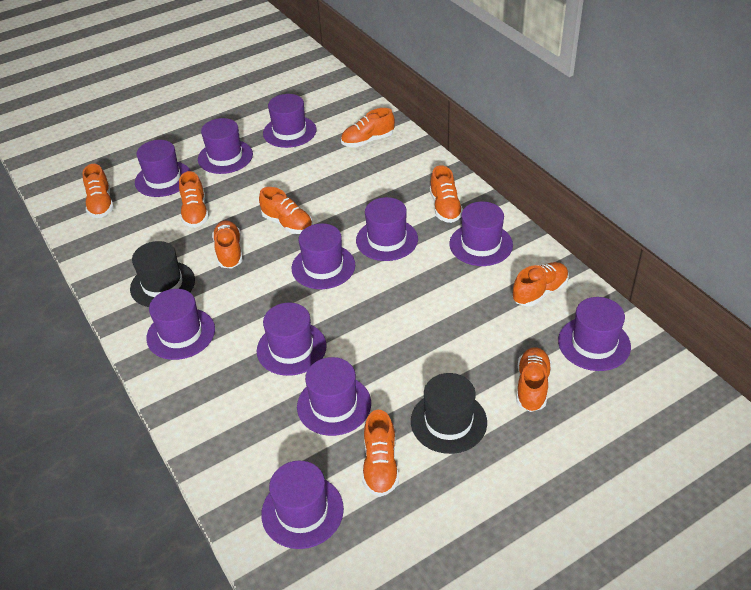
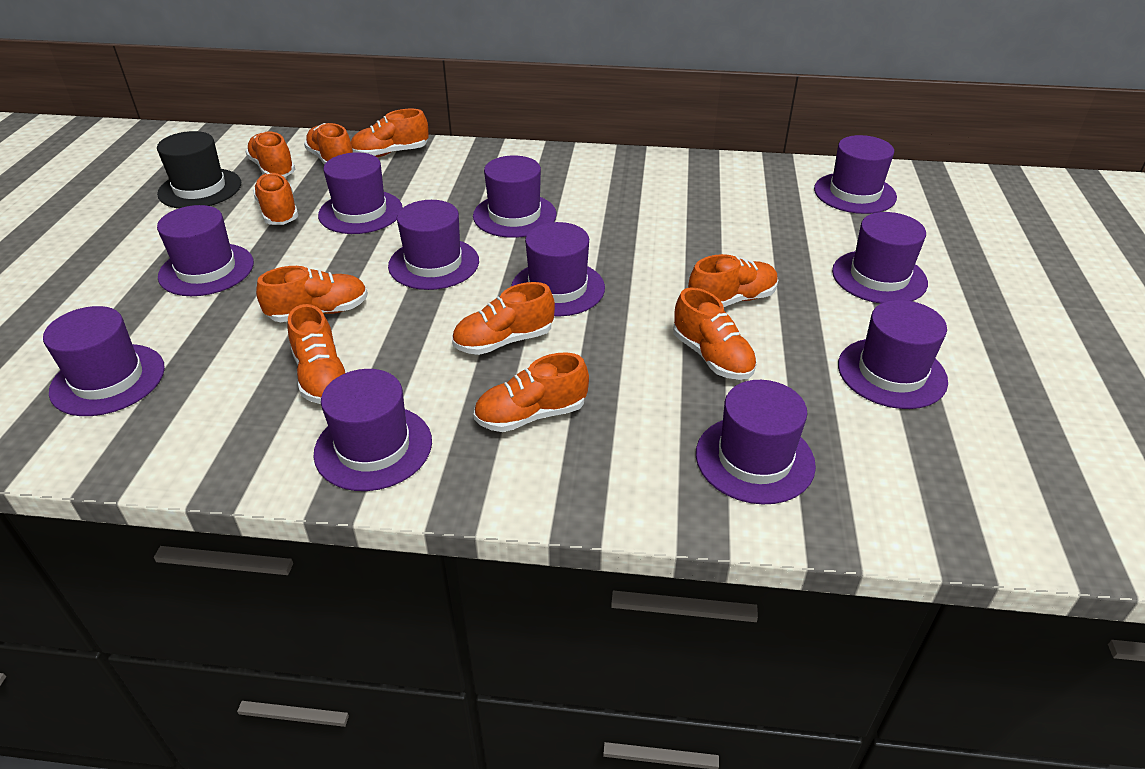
black hat: 2 -> 1
orange shoe: 9 -> 10

